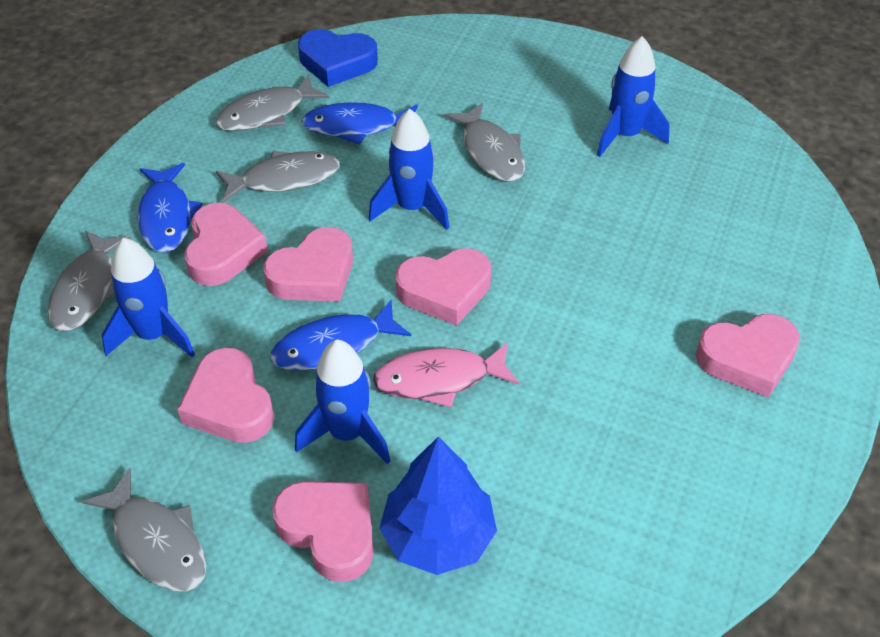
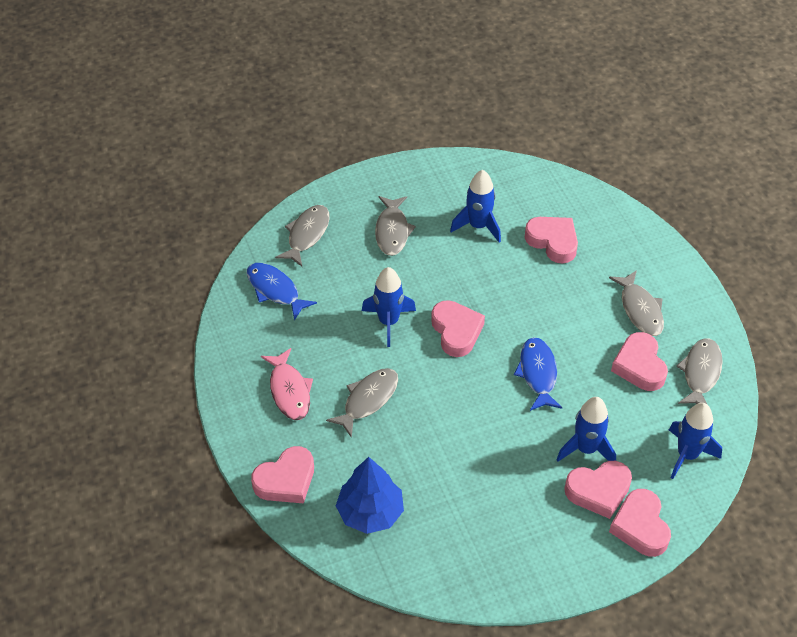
blue fish: 3 -> 2
blue heart: 1 -> 0

